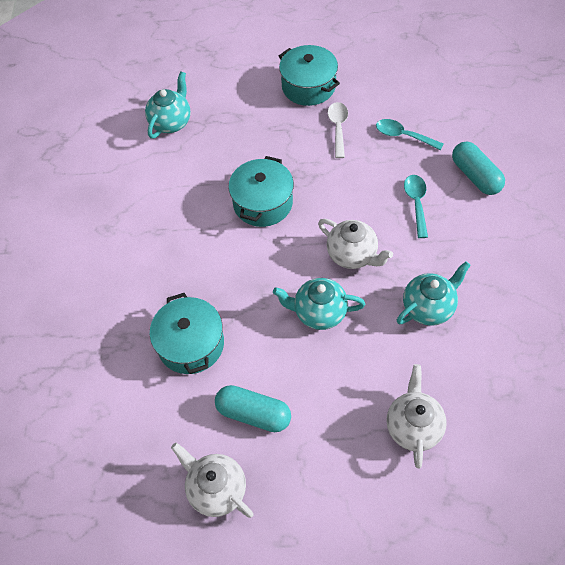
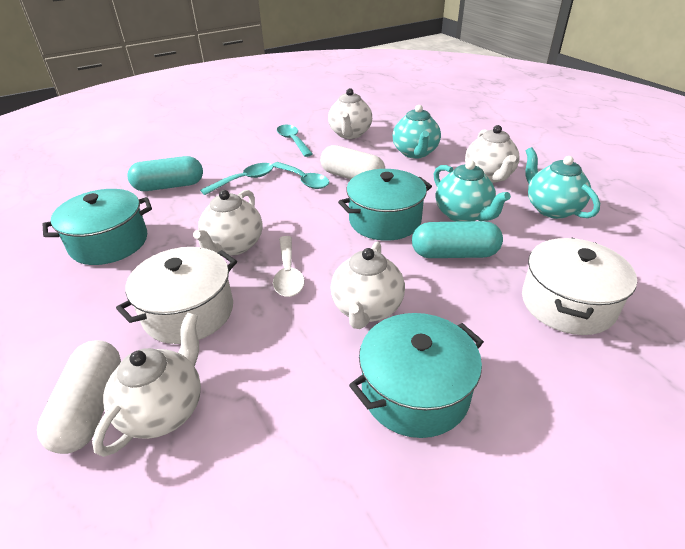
turquoise spoon: 2 -> 3
white capsule: 0 -> 2
white pot: 0 -> 2
white teapot: 3 -> 5

